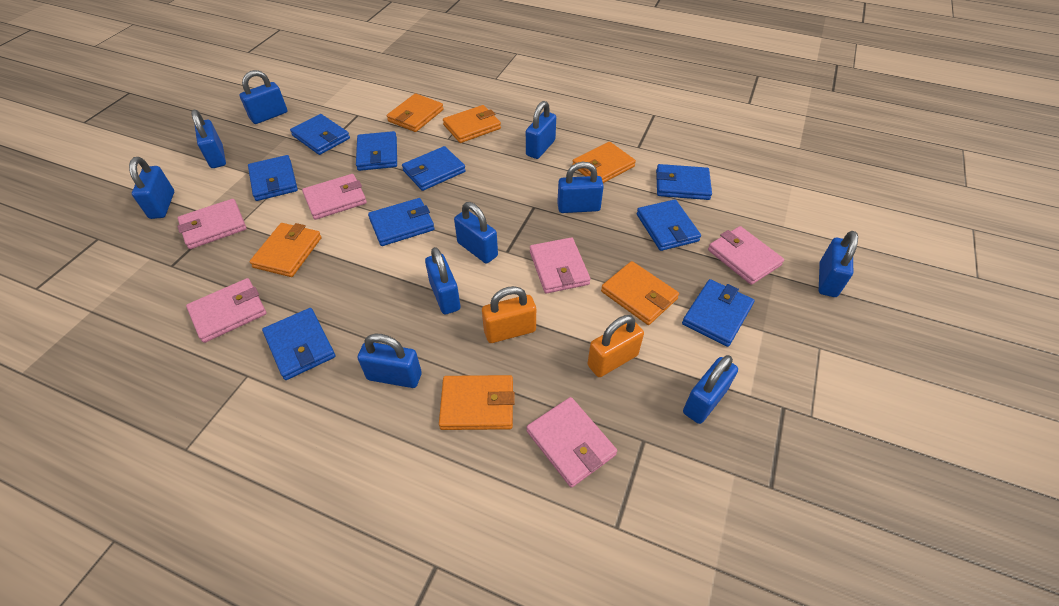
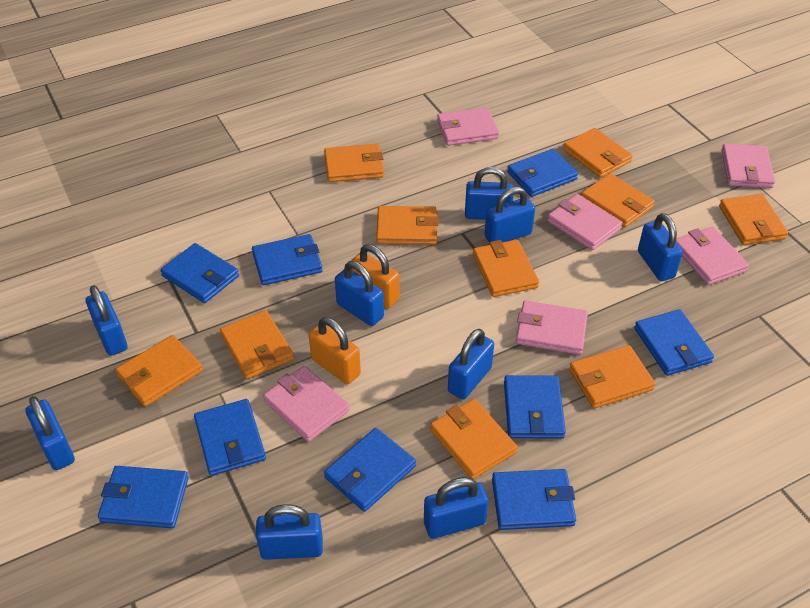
blue padlock: 10 -> 9
orange wallet: 6 -> 10

